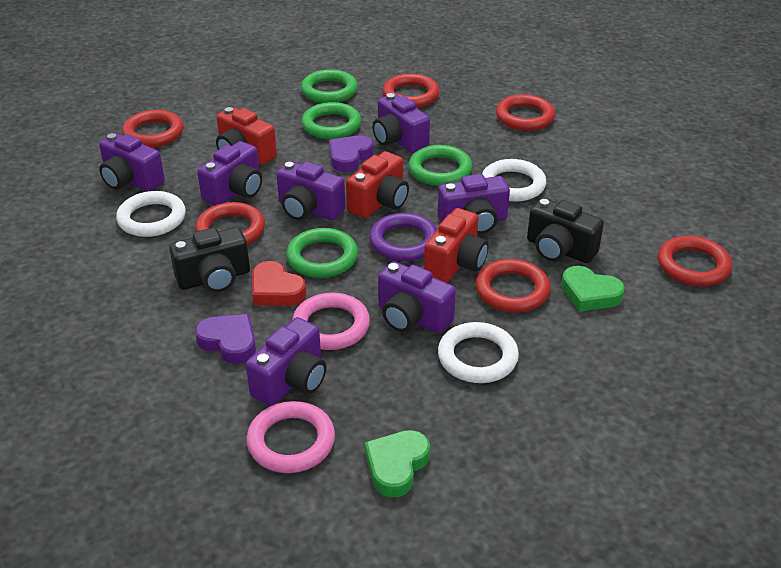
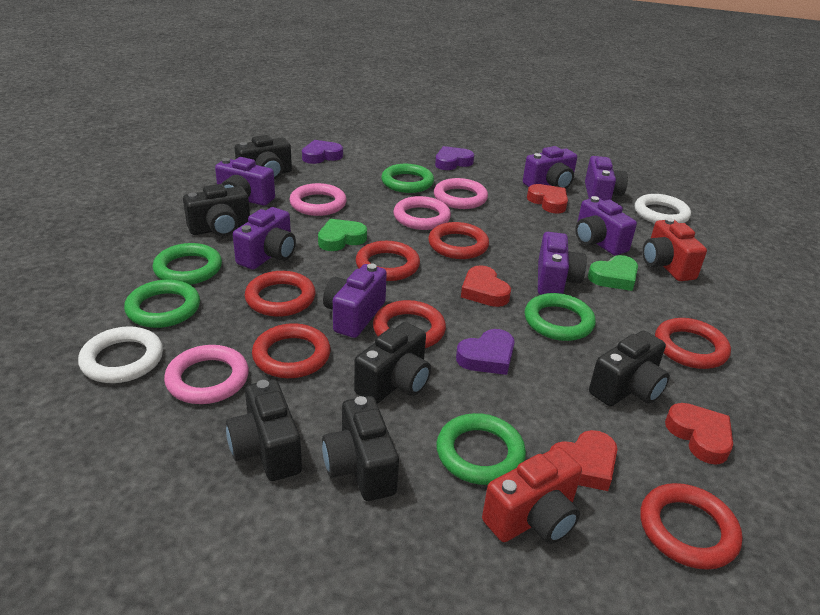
black camera: 2 -> 6
green ring: 4 -> 5
pink ring: 2 -> 4
purple heart: 2 -> 3
purple ring: 1 -> 0
red camera: 3 -> 2
red heart: 1 -> 4
red ring: 6 -> 7
white ring: 3 -> 2

